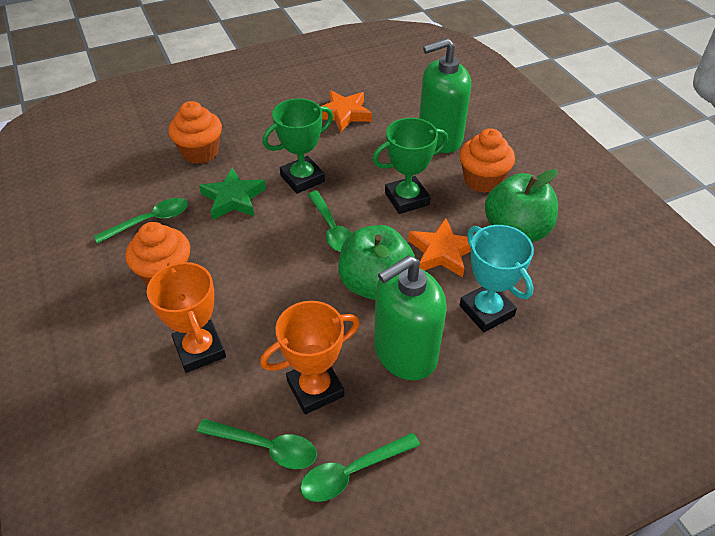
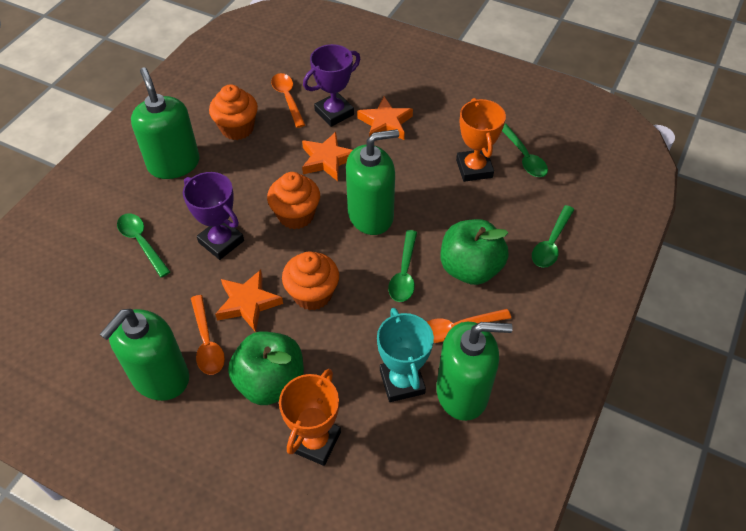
green soap dispenser: 2 -> 4
green star: 1 -> 0
green trophy: 2 -> 0
orange spoon: 0 -> 3
orange star: 2 -> 3
purple trophy: 0 -> 2

